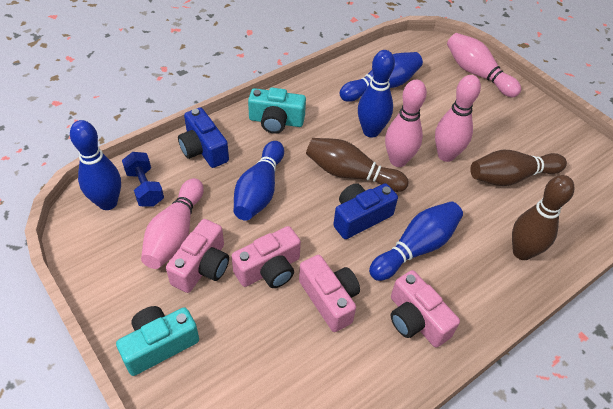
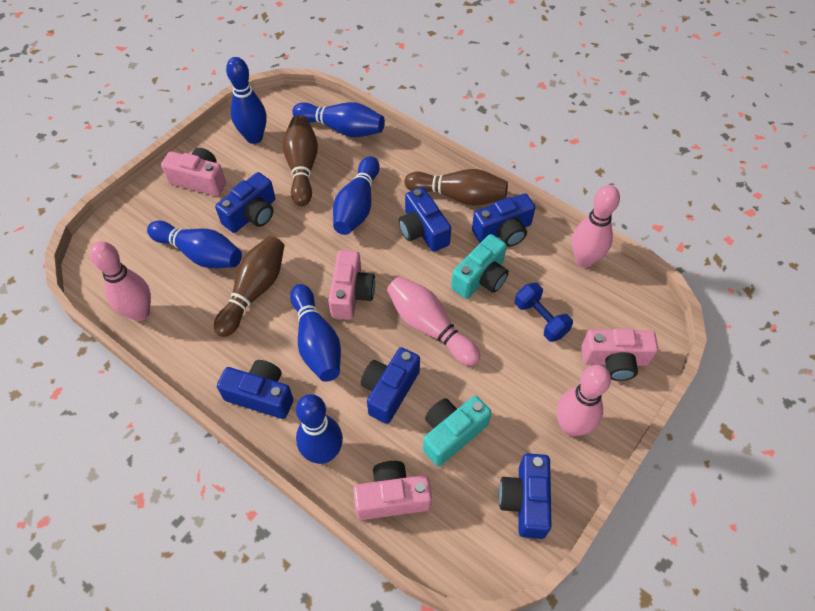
blue bowling pin: 5 -> 6
blue camera: 2 -> 6

